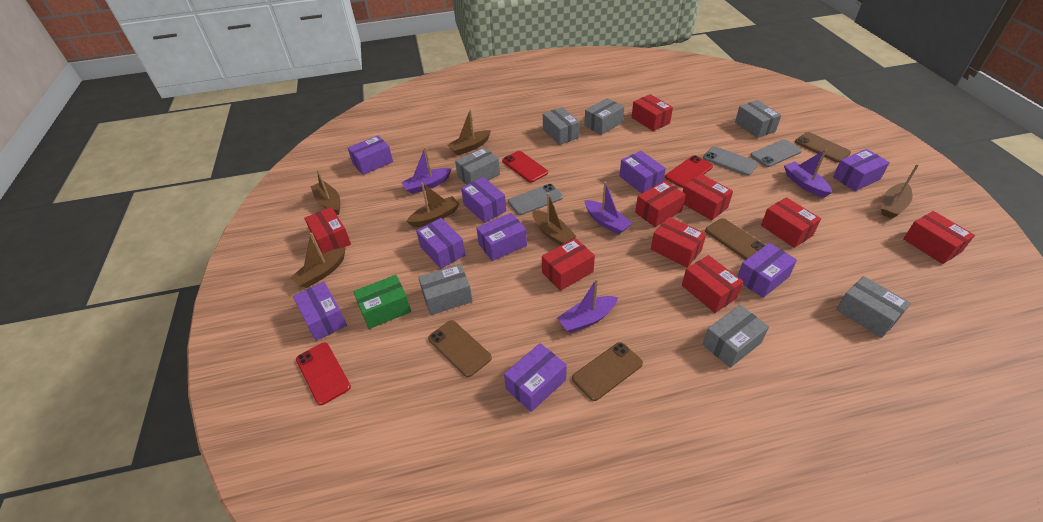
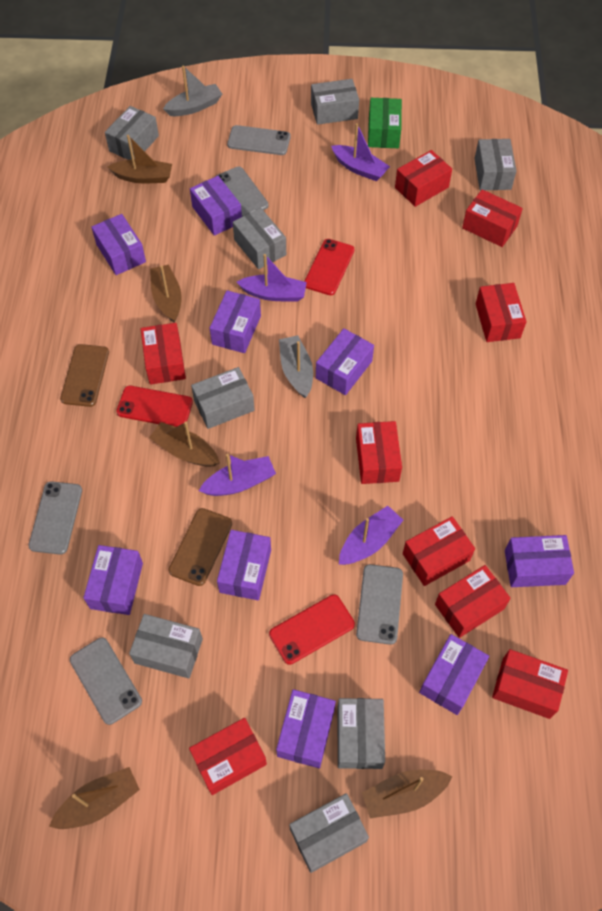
brown boat: 6 -> 5
brown phone: 4 -> 2
grey boat: 0 -> 2
grey box: 7 -> 8
grey phone: 3 -> 5

